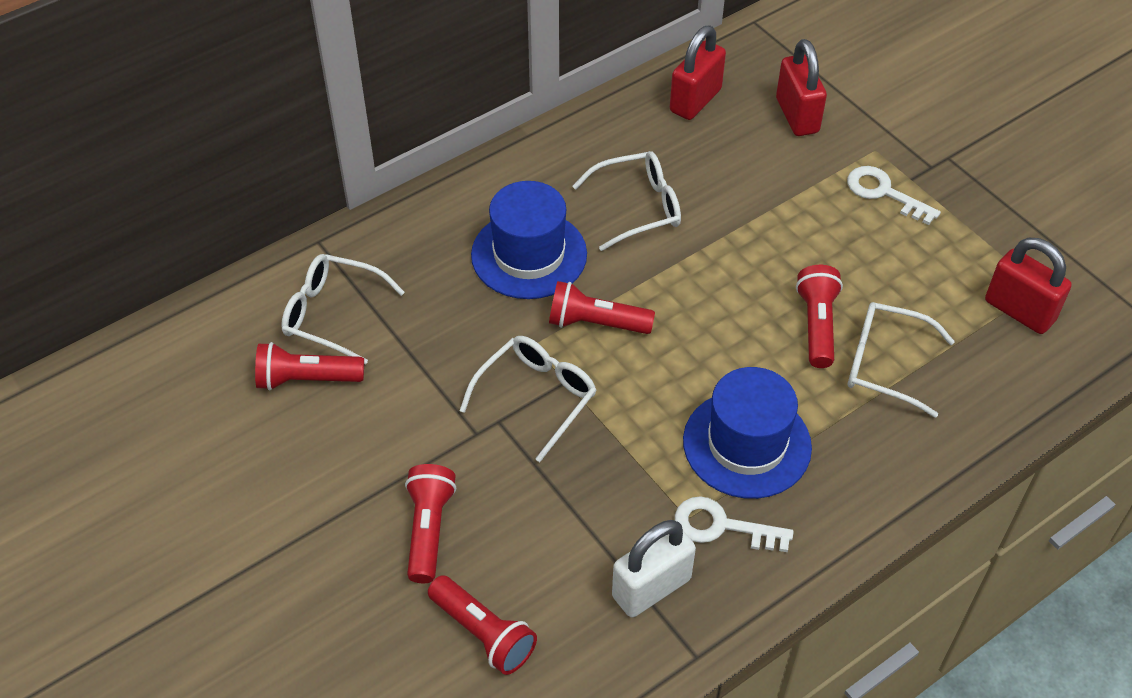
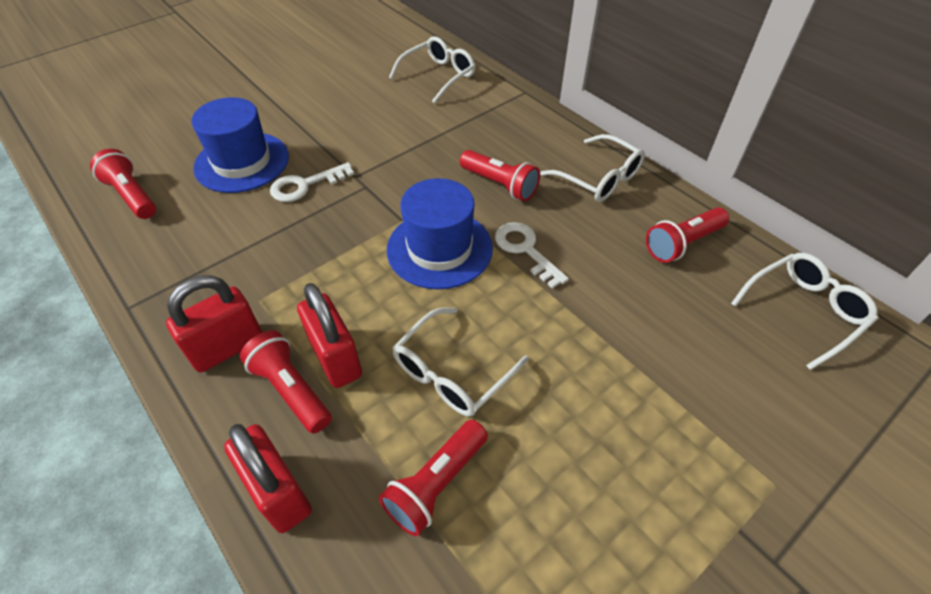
white padlock: 1 -> 0

